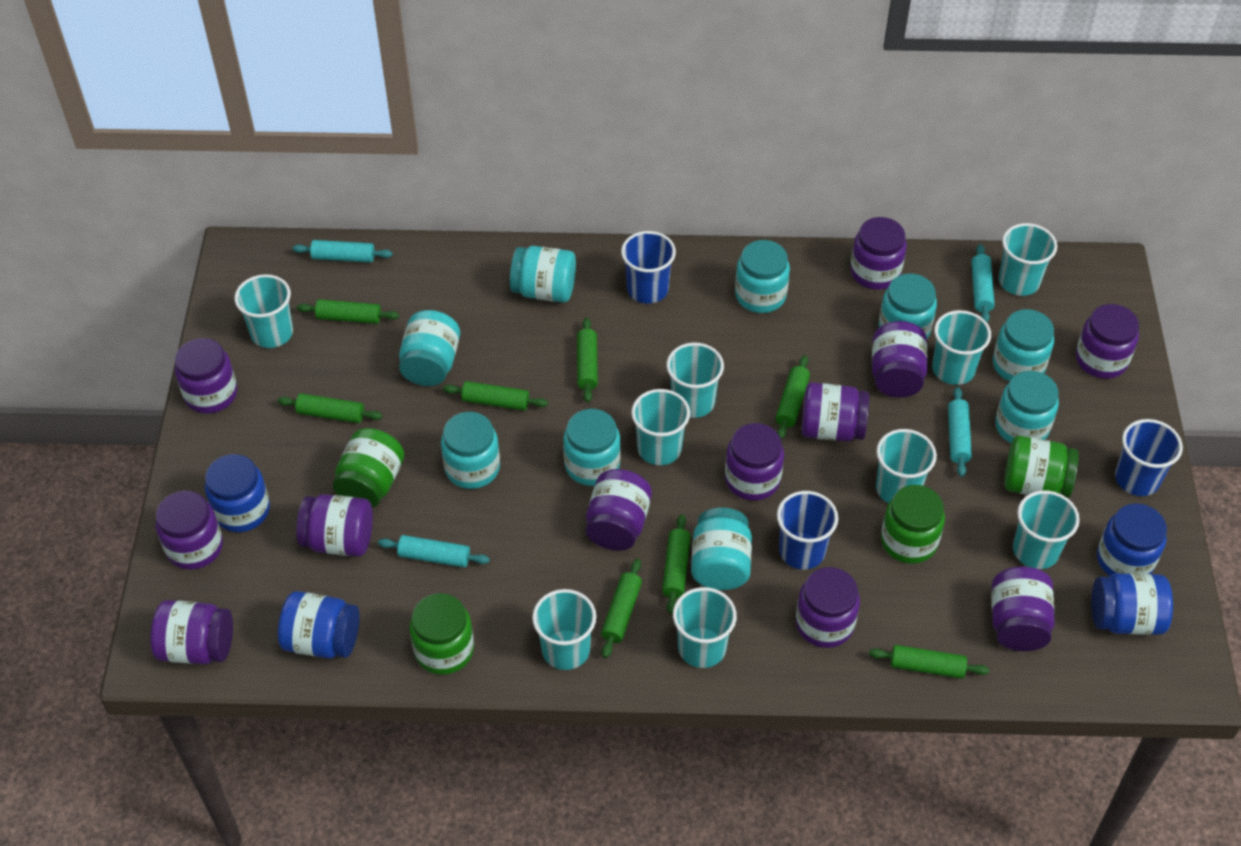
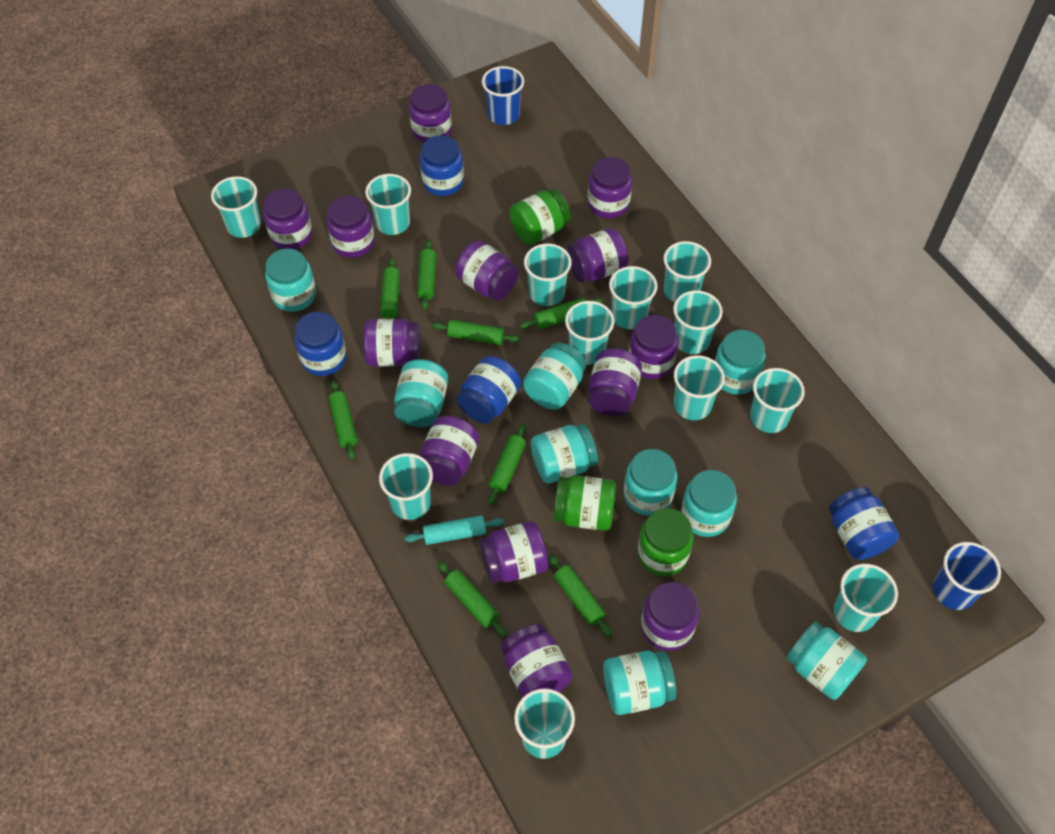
blue cup: 3 -> 2
green jar: 4 -> 3
purple jar: 12 -> 13
turquoise cup: 9 -> 12
turquoise rolling pin: 4 -> 1

